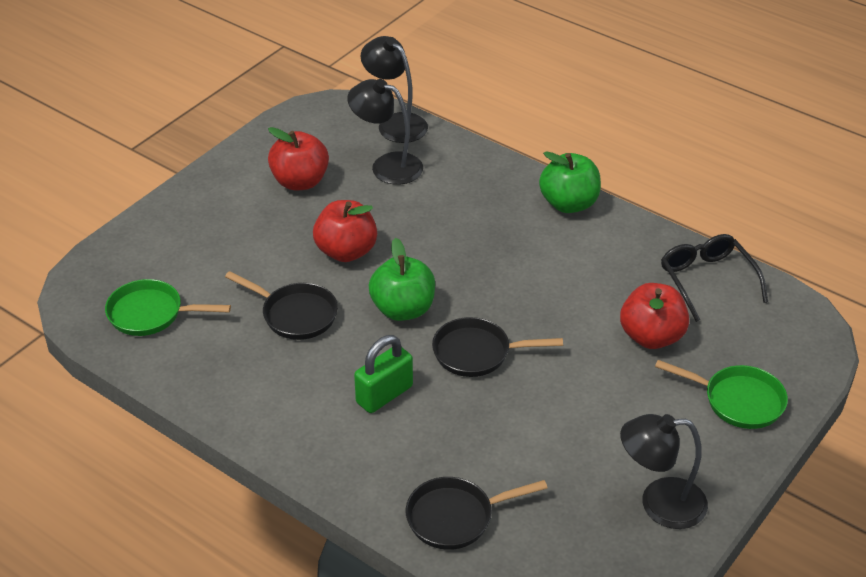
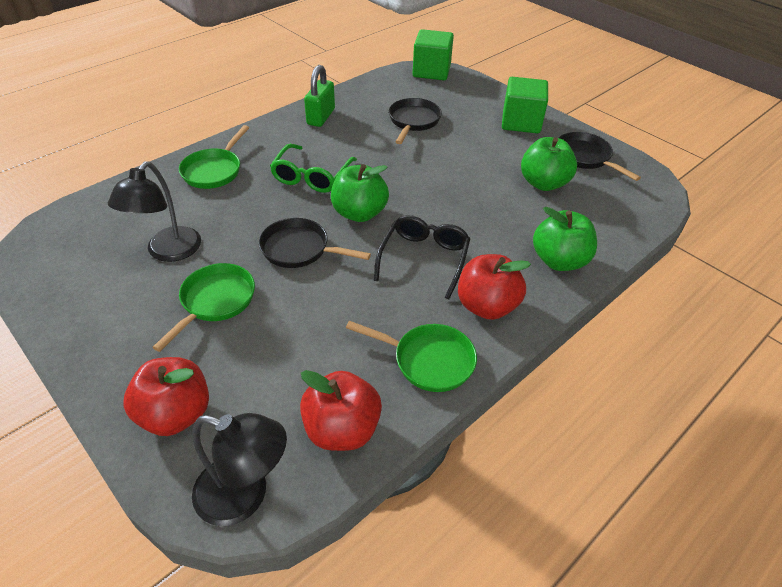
black lamp: 3 -> 2
green apple: 2 -> 3
green cube: 0 -> 2
green glasses: 0 -> 1
green pan: 2 -> 3

